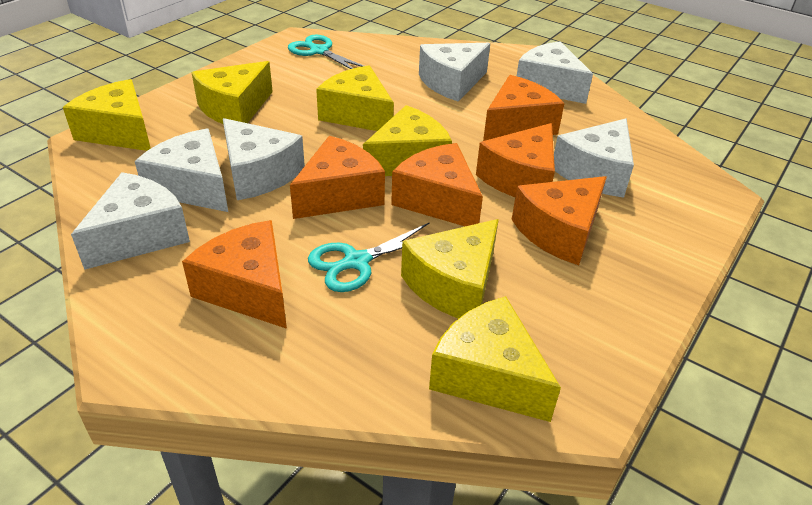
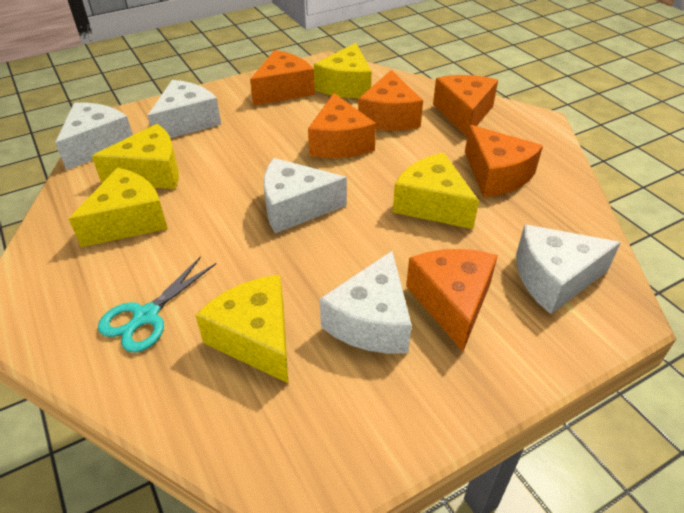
turquoise scissors: 2 -> 1
white cheese: 6 -> 5
yellow cheese: 6 -> 5

